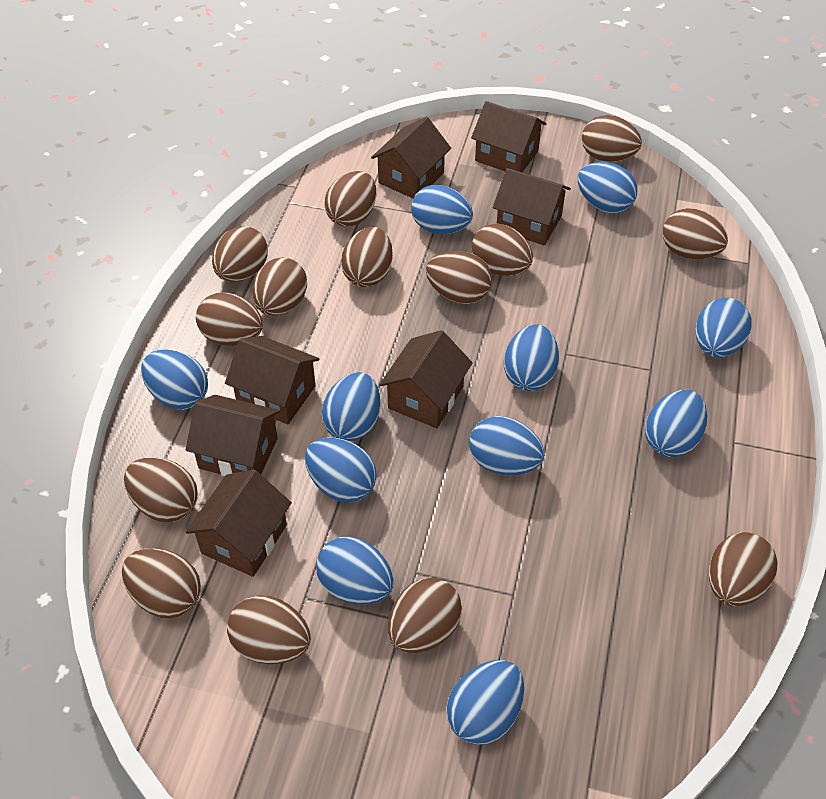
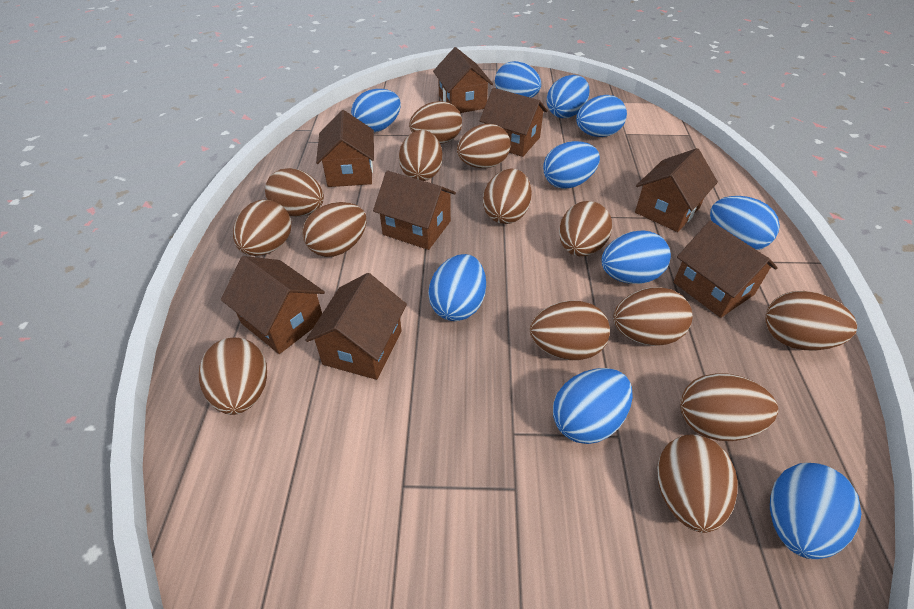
blue egg: 11 -> 10
brown house: 7 -> 8

